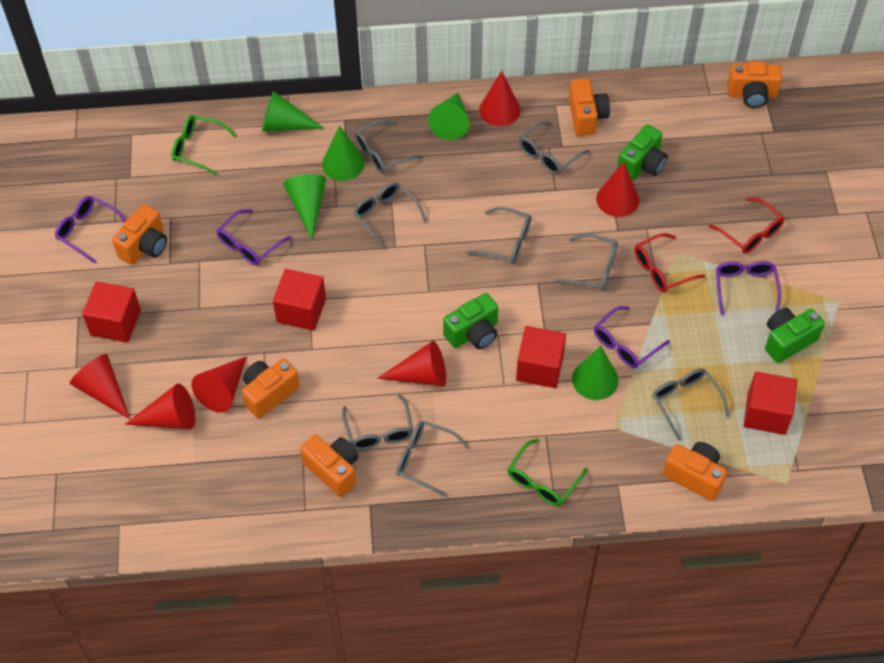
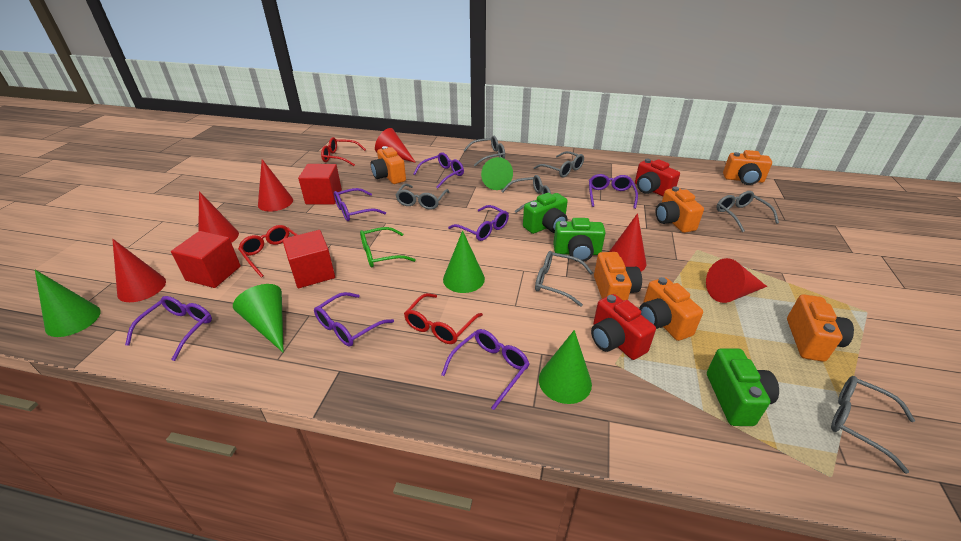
green glasses: 2 -> 1
grey glasses: 8 -> 7
purple glasses: 4 -> 7
red camera: 0 -> 2
red cube: 4 -> 3
red glasses: 2 -> 3

